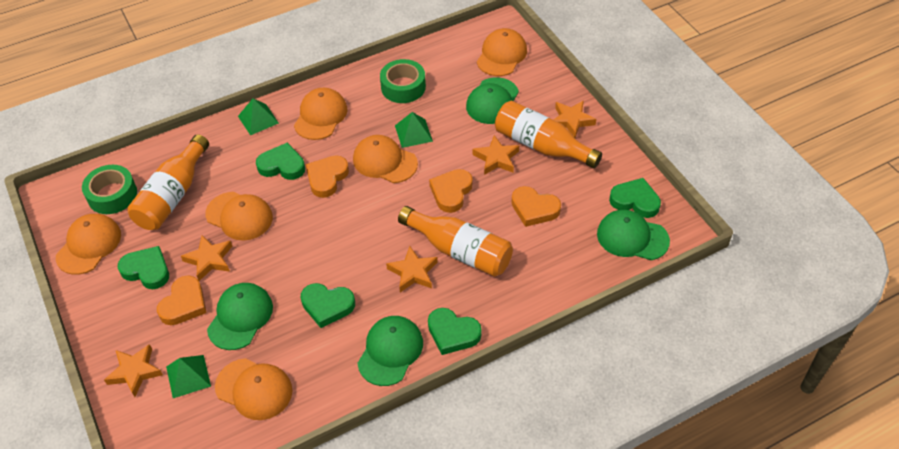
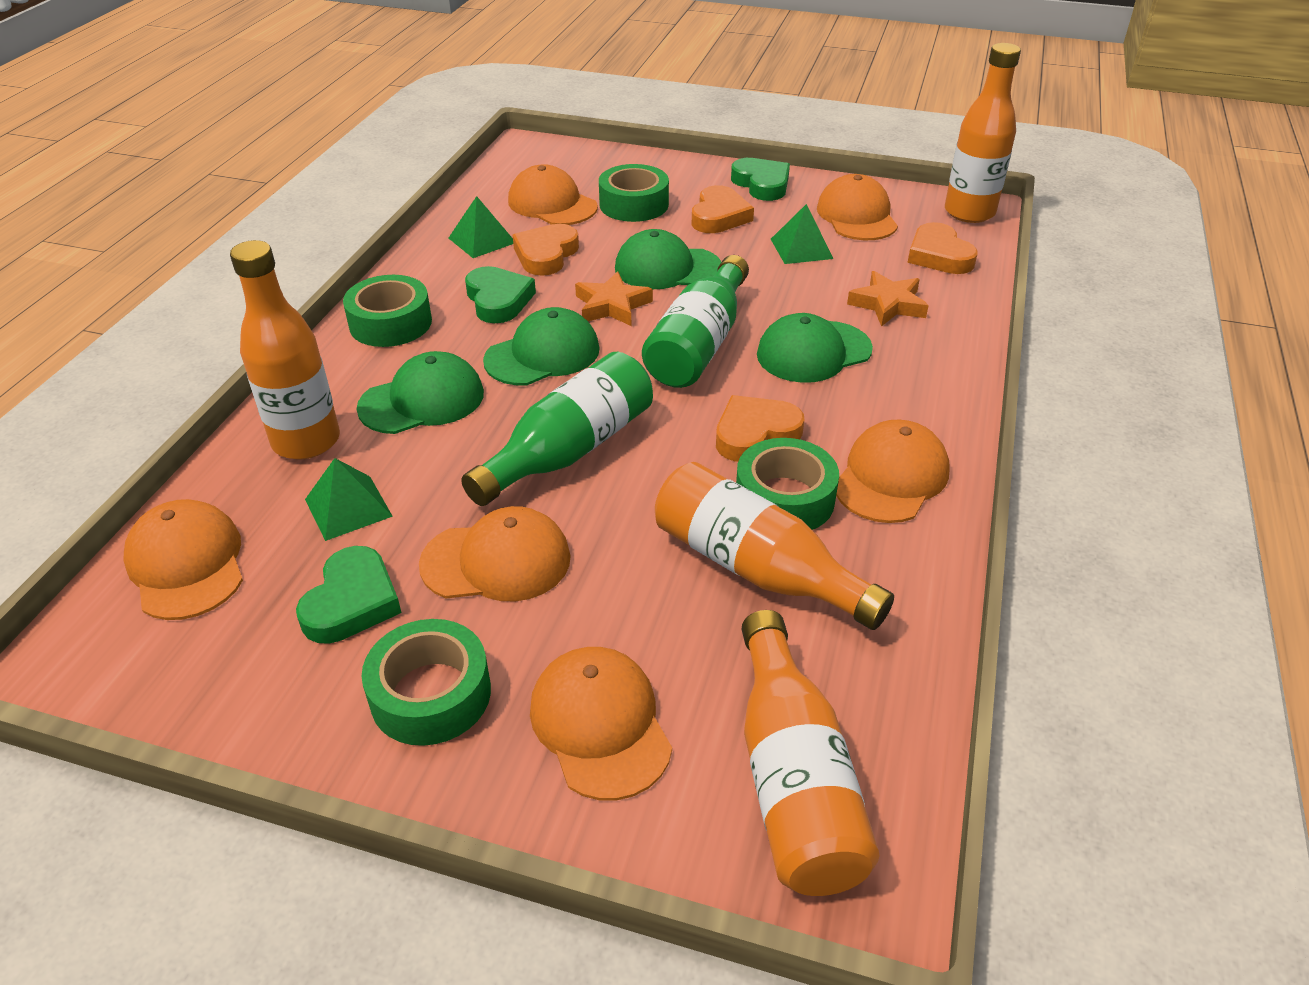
green bottle: 0 -> 2
green heart: 5 -> 3
green tape: 2 -> 4
orange bottle: 3 -> 4
orange star: 5 -> 2

